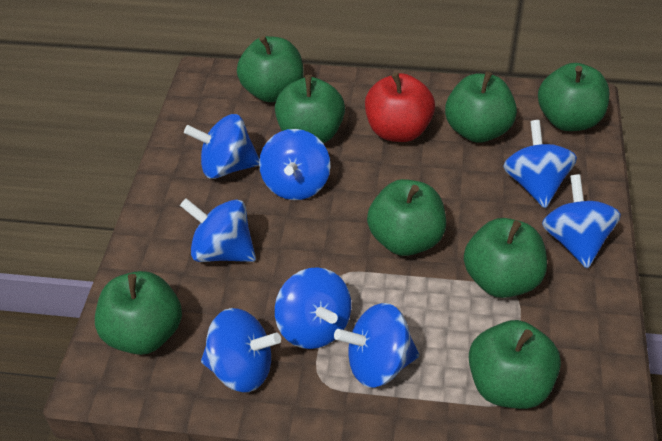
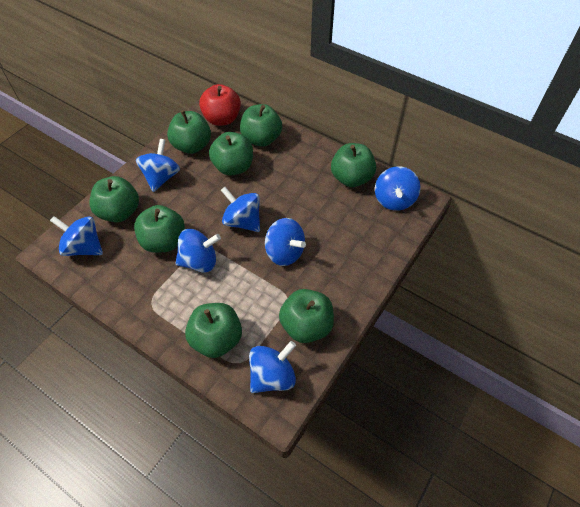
blue spinning top: 8 -> 7

